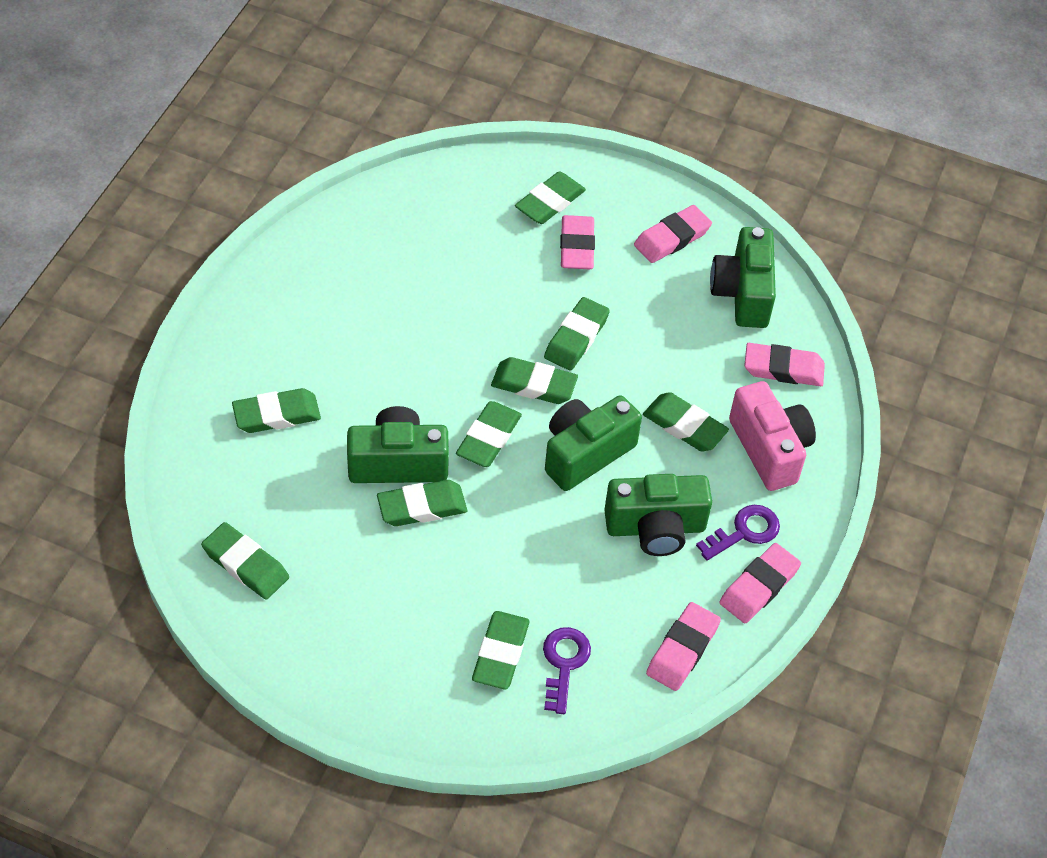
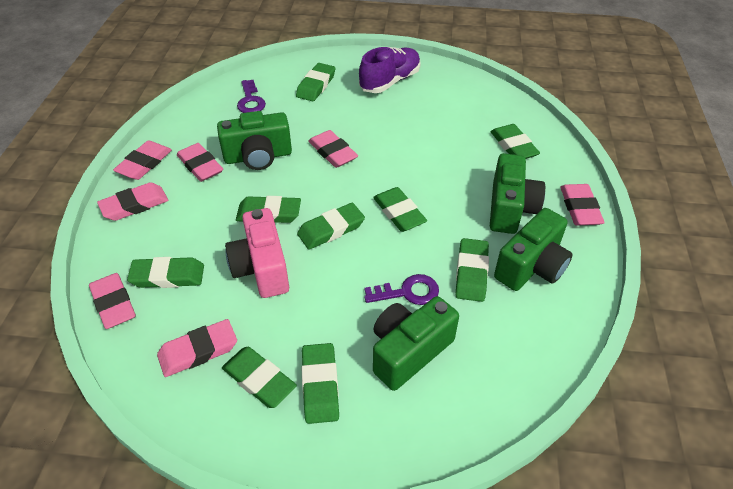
pink eraser: 5 -> 7
purple shoe: 0 -> 1

